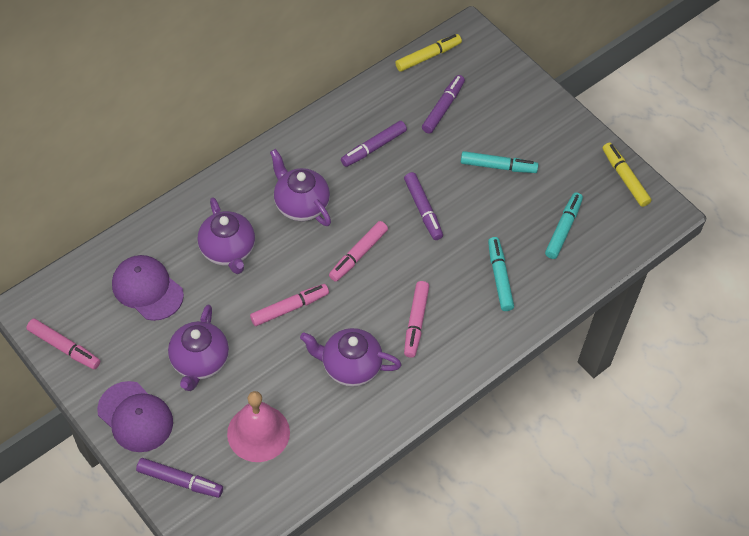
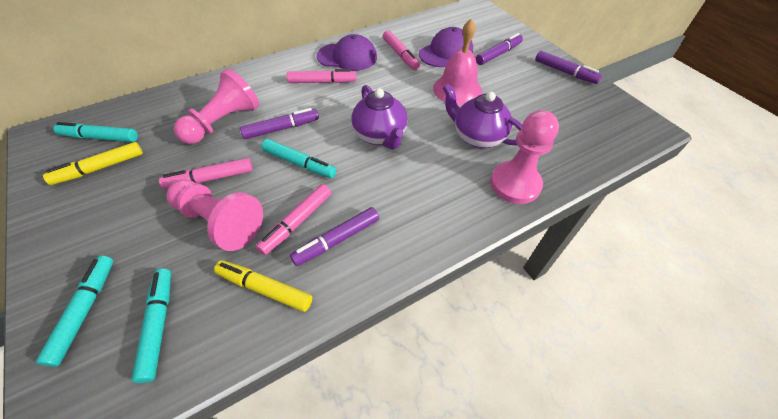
pink pawn: 0 -> 3
purple teapot: 4 -> 2
turquoise marker: 3 -> 4

